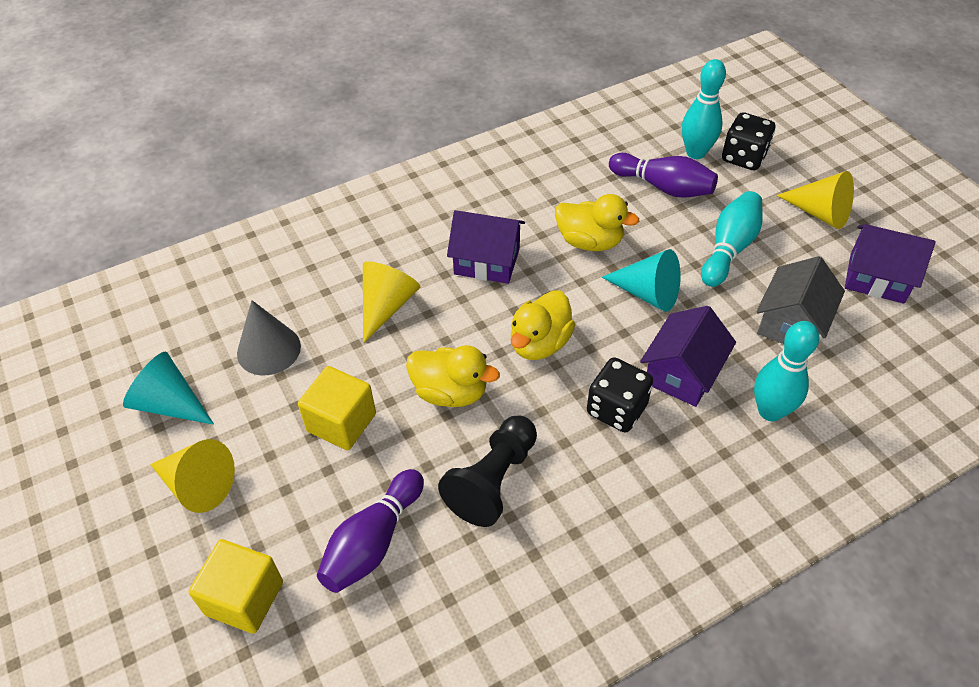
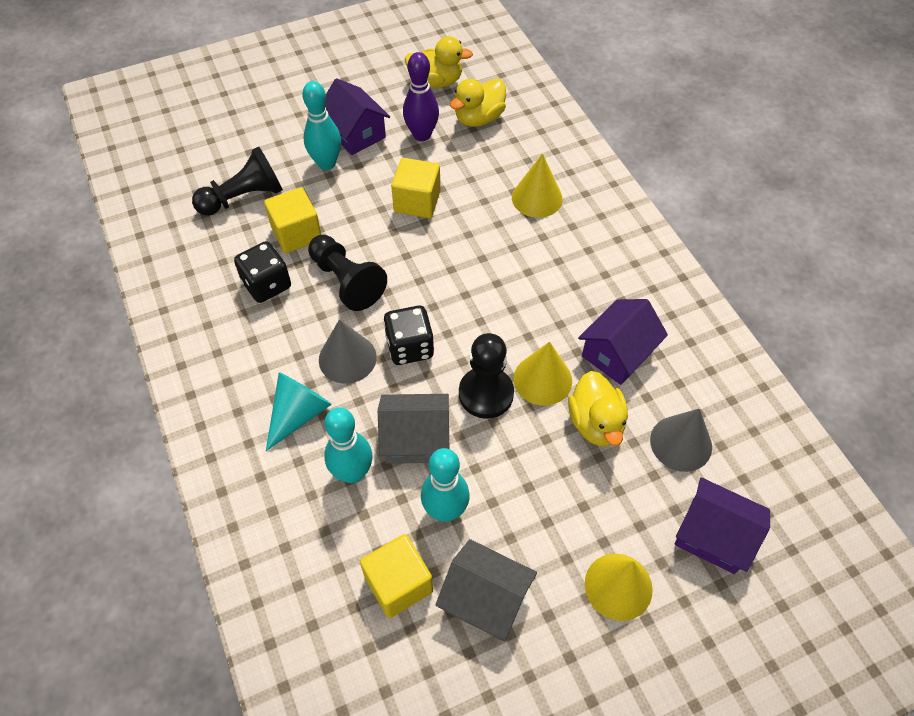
black pawn: 1 -> 3
grey cone: 1 -> 2
grey house: 1 -> 2
purple bowling pin: 2 -> 1
turquoise cone: 2 -> 1
yellow cube: 2 -> 3

